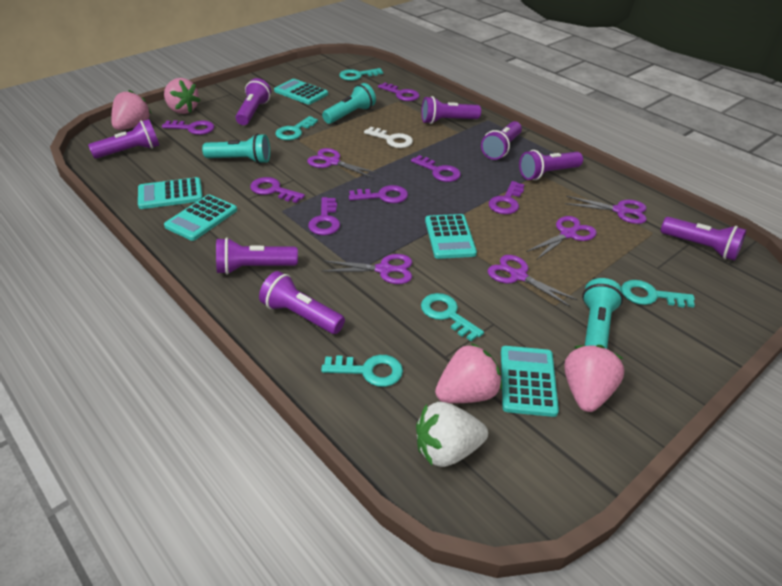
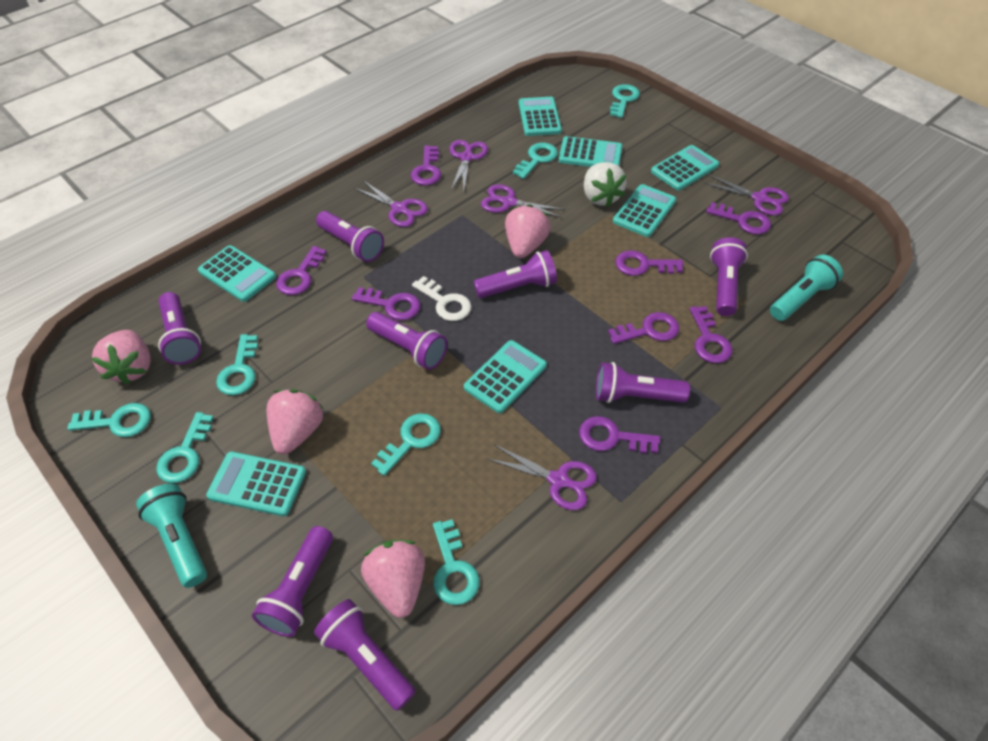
purple key: 7 -> 8
turquoise calculator: 5 -> 7
turquoise flashlight: 3 -> 2
turquoise key: 5 -> 7

